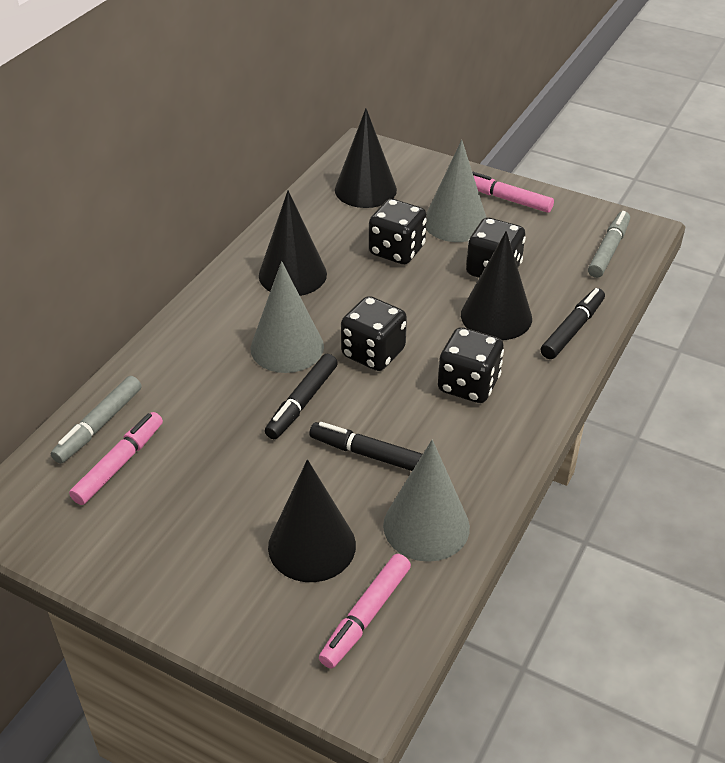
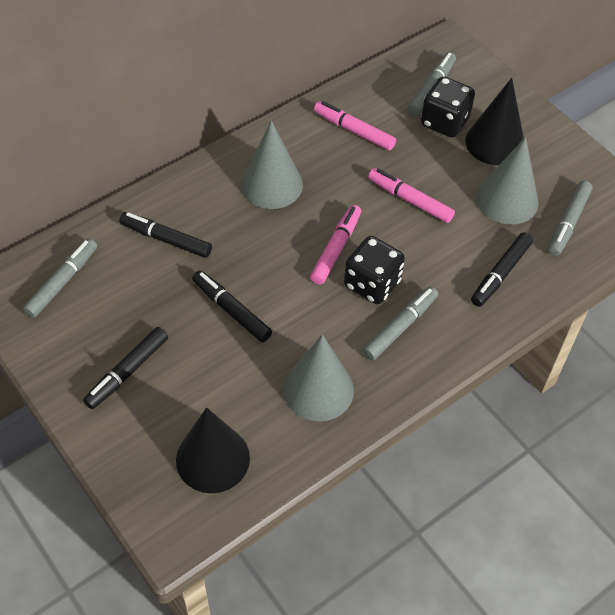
black cone: 4 -> 2
black dice: 4 -> 2
black marker: 3 -> 4
grey marker: 2 -> 4

